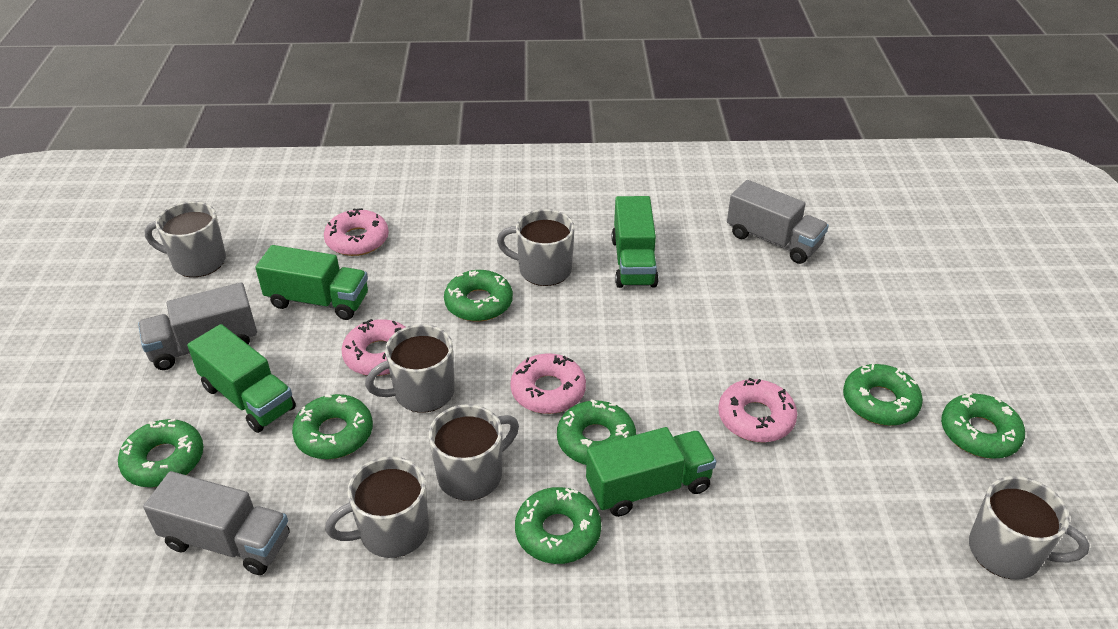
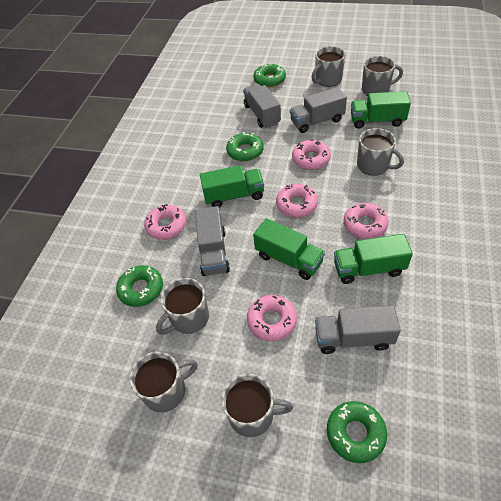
green donut: 7 -> 4
grey truck: 3 -> 4
pink donut: 4 -> 5

